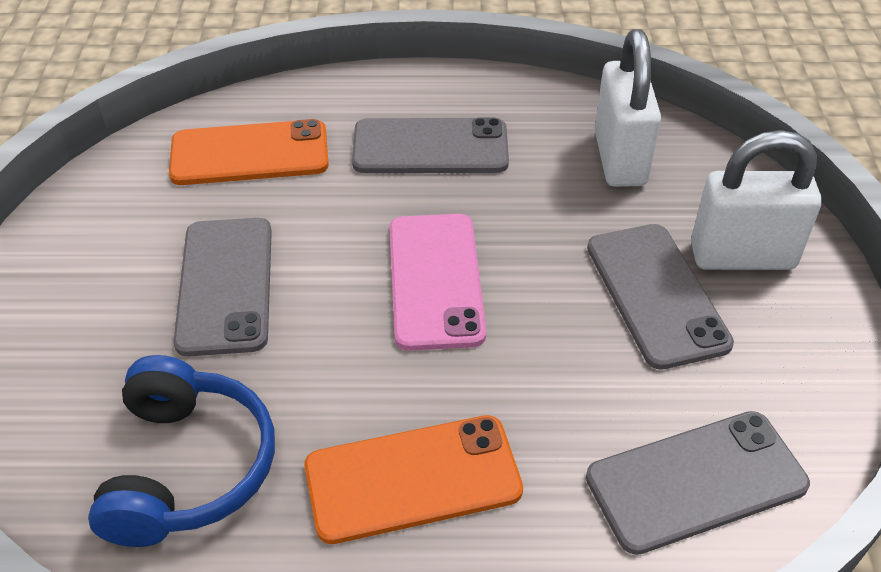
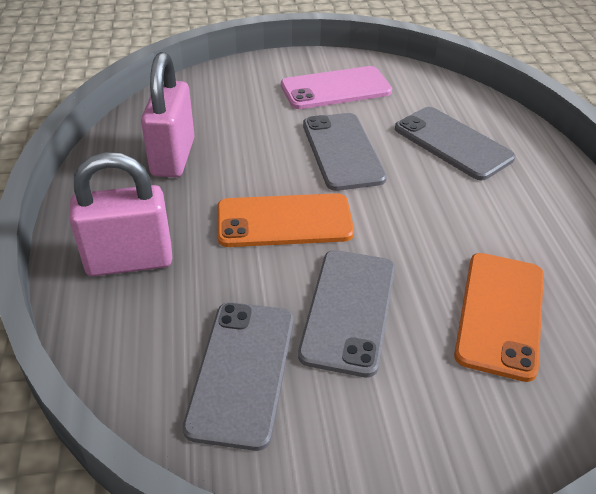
blue headphones: 1 -> 0
pink padlock: 0 -> 2
white padlock: 2 -> 0

